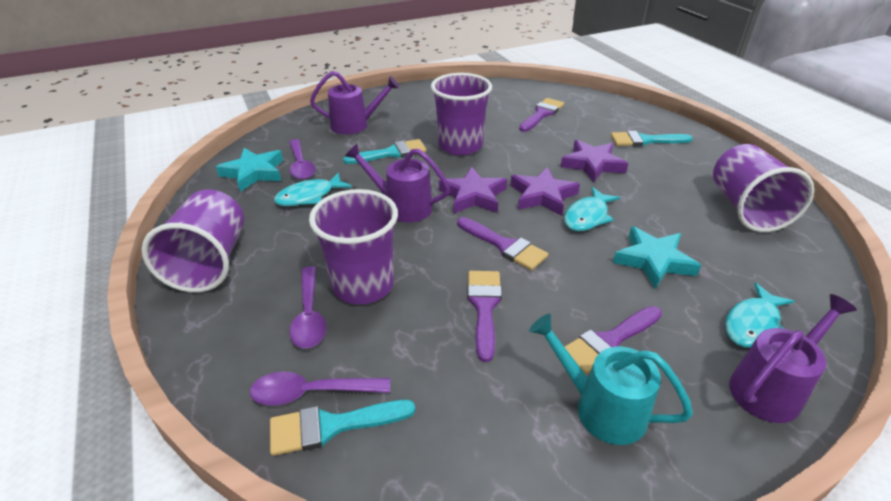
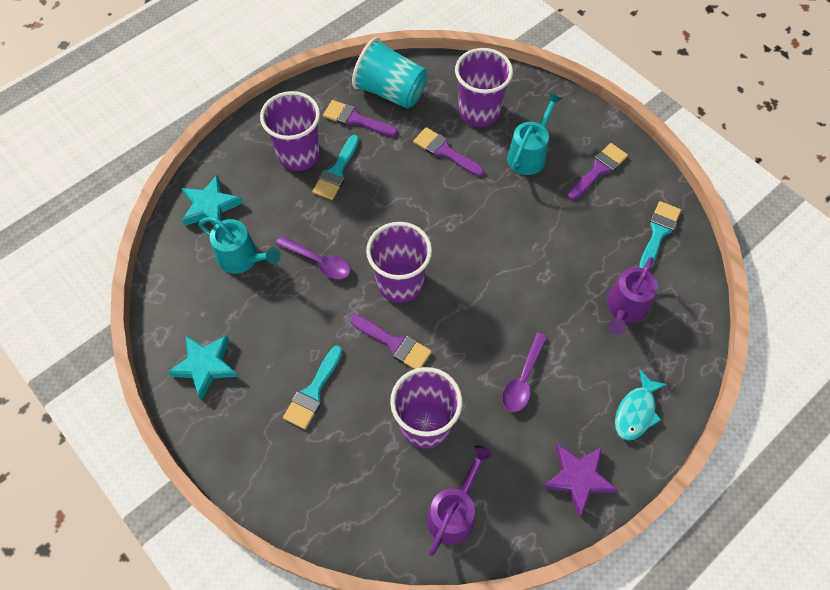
purple spoon: 3 -> 2
purple star: 3 -> 1
purple watering can: 3 -> 2
turquoise cup: 0 -> 1
turquoise fish: 3 -> 1
turquoise watering can: 1 -> 2

